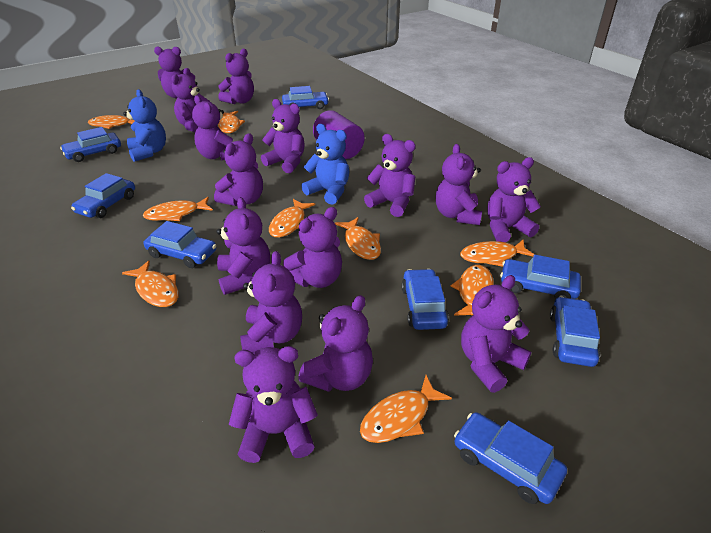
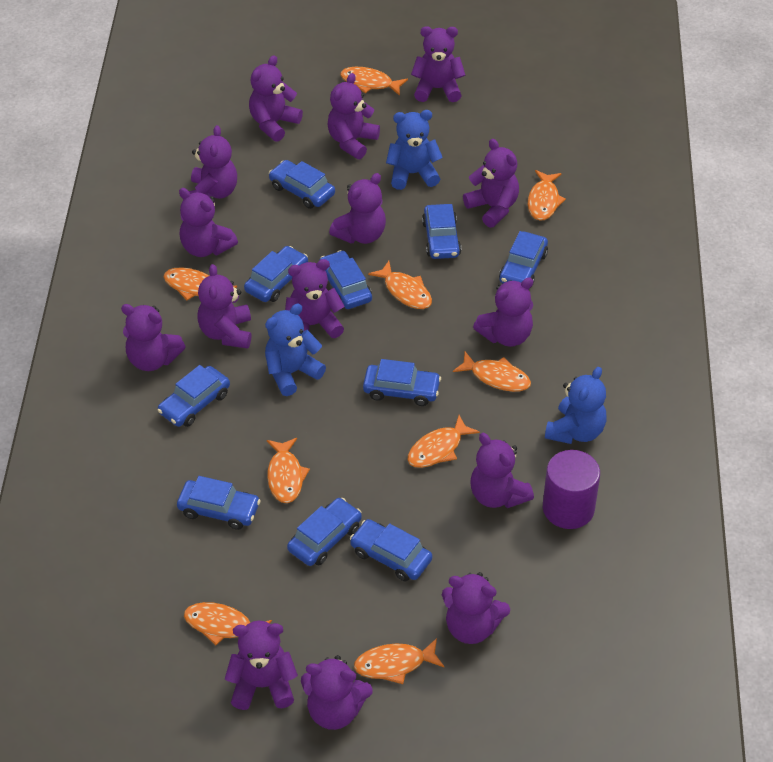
blue car: 8 -> 10
blue teddy bear: 2 -> 3

